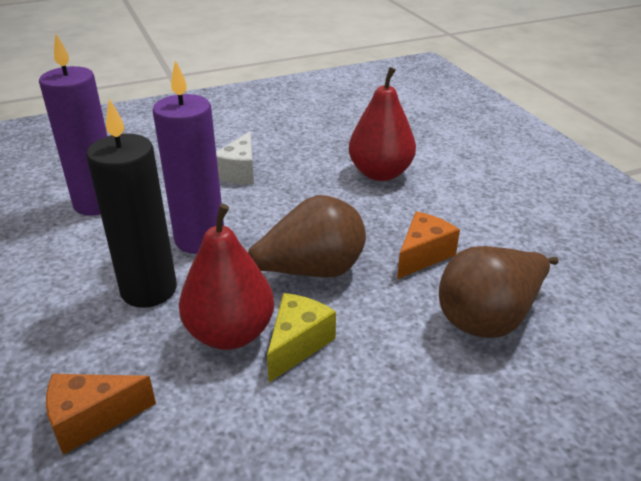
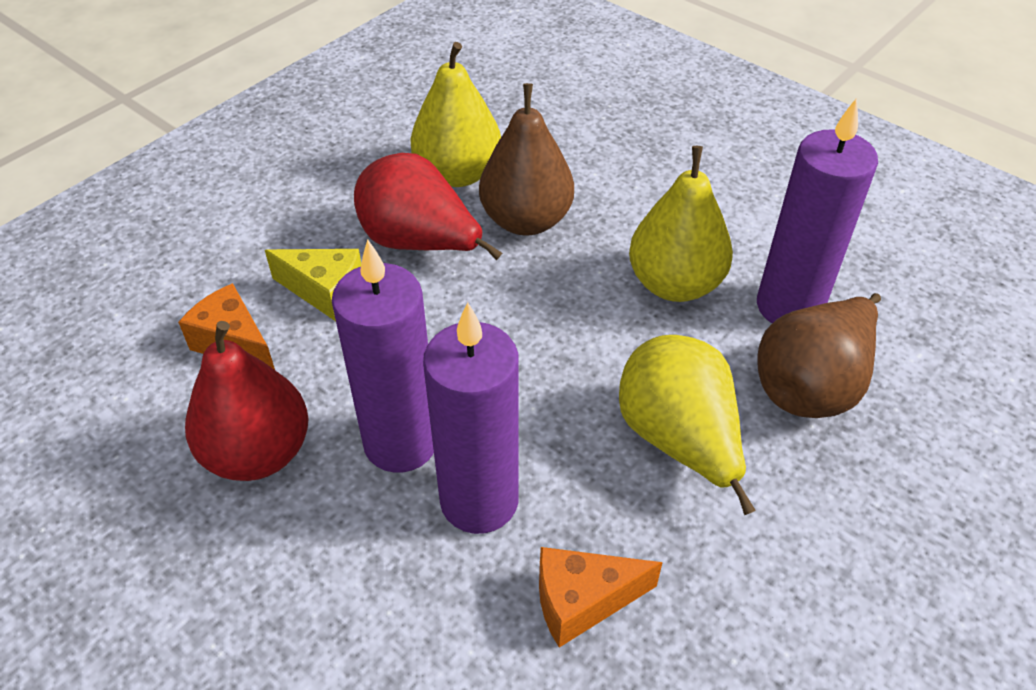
black candle: 1 -> 0
purple candle: 2 -> 3
white cheese: 1 -> 0
yellow pear: 0 -> 3

